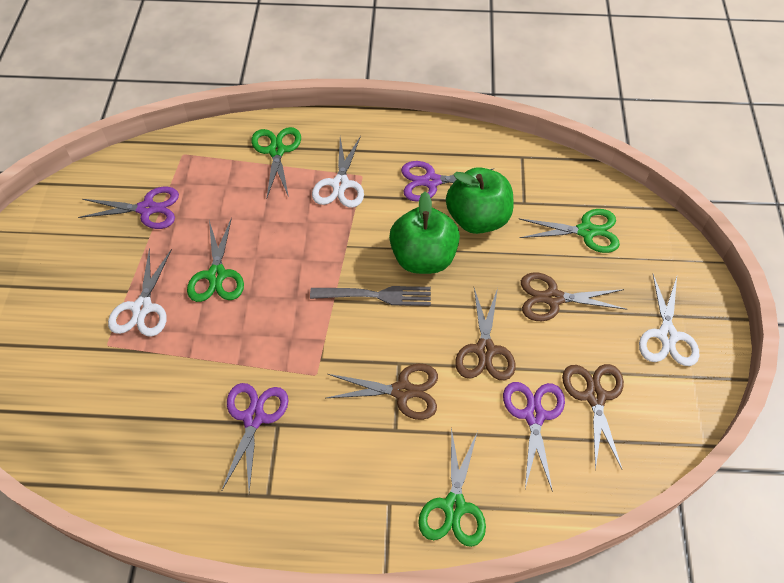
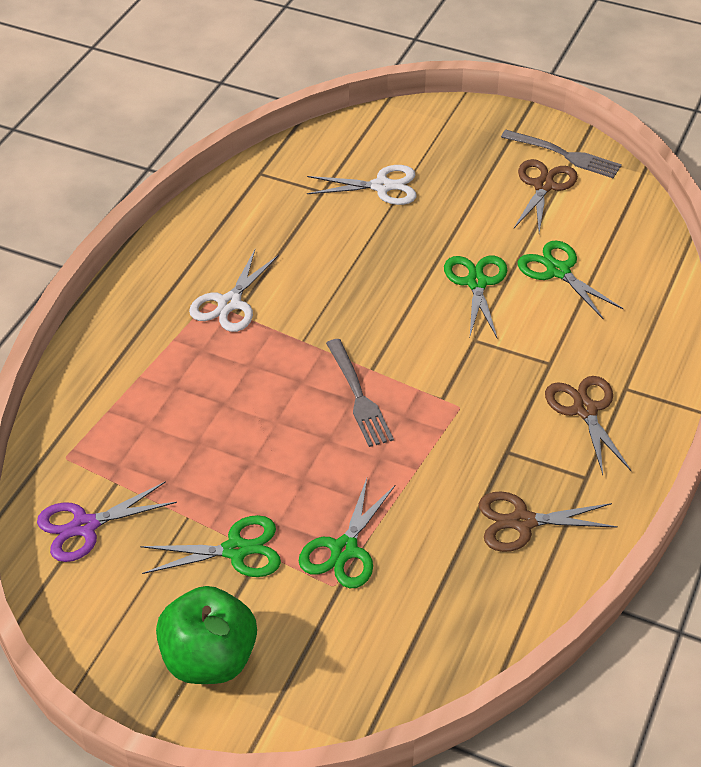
brown scissors: 4 -> 3
green apple: 2 -> 1
grey fork: 1 -> 2
purple scissors: 4 -> 1
white scissors: 3 -> 2

